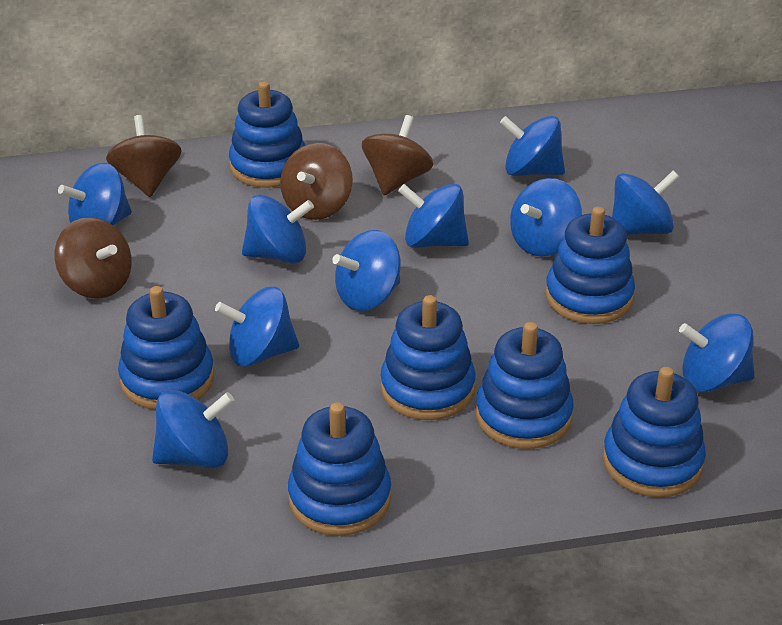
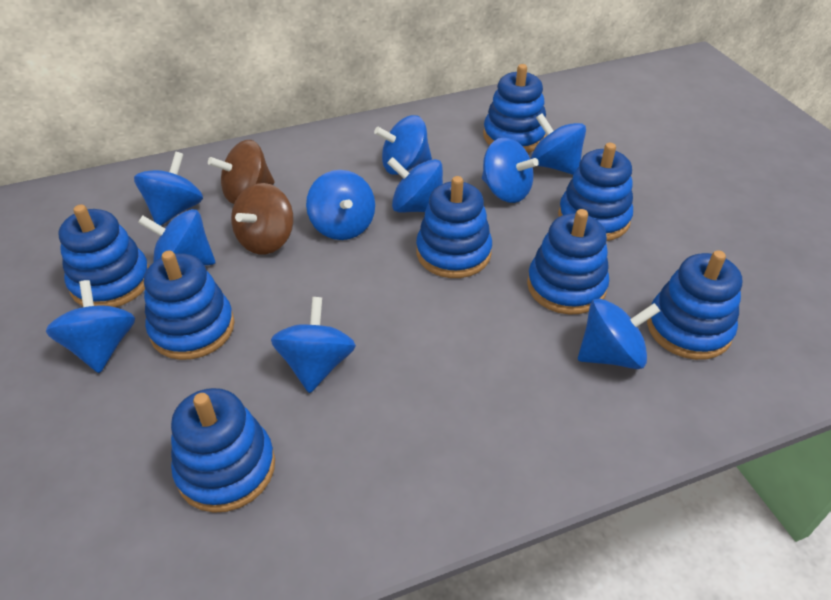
blue stacking toy: 7 -> 8
brown spinning top: 4 -> 2

